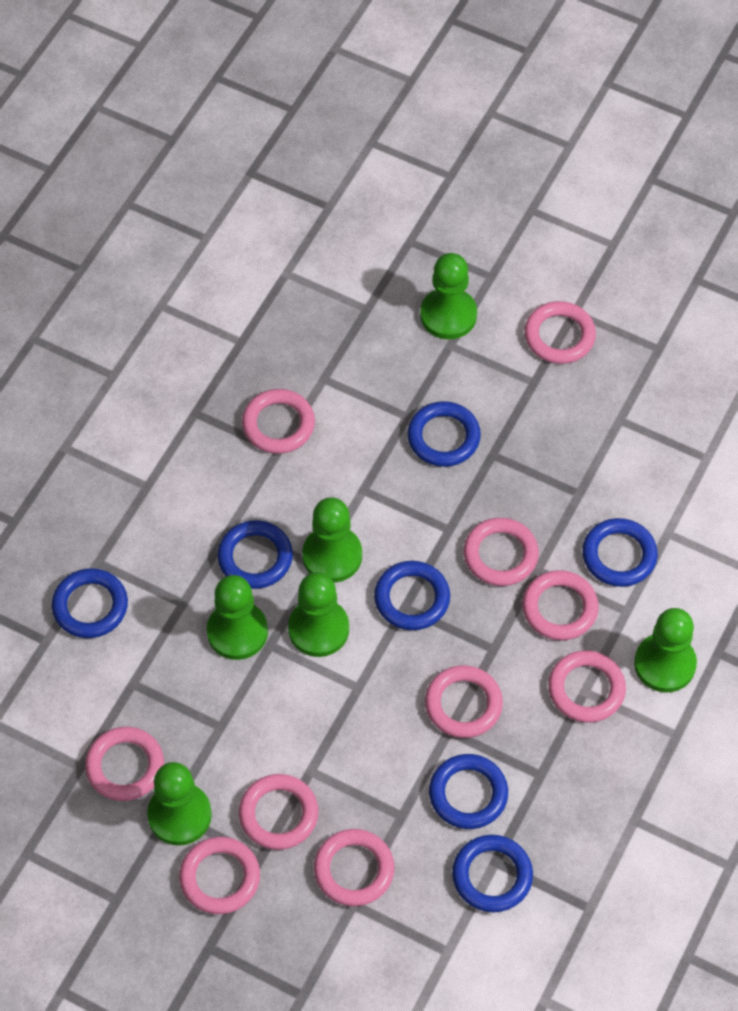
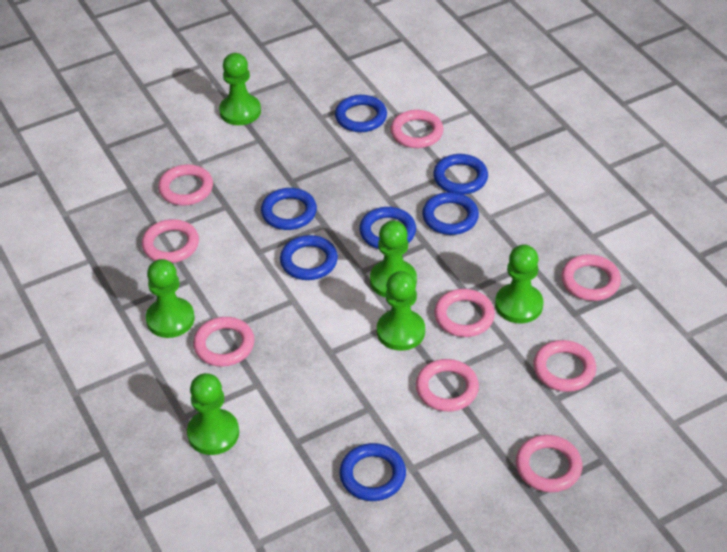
pink ring: 10 -> 9

